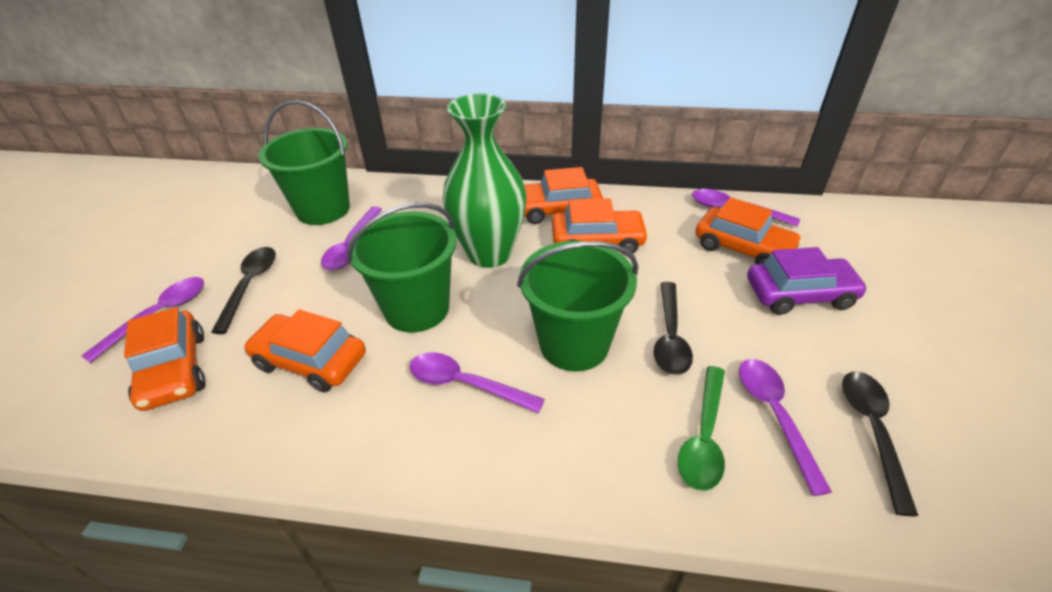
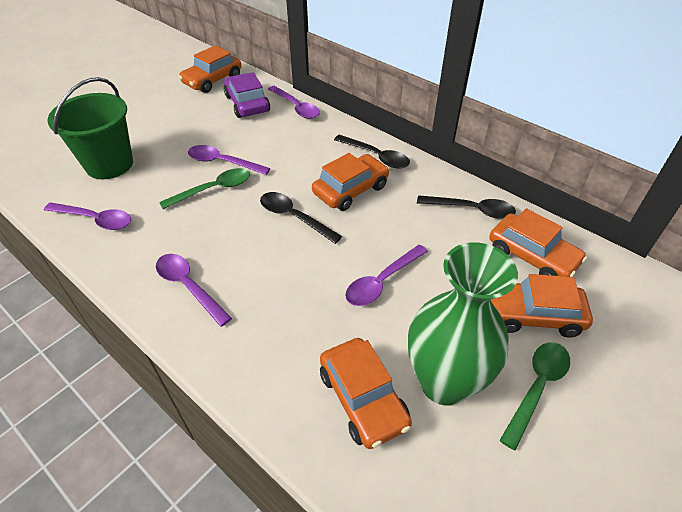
green bucket: 3 -> 1
green spoon: 1 -> 2

